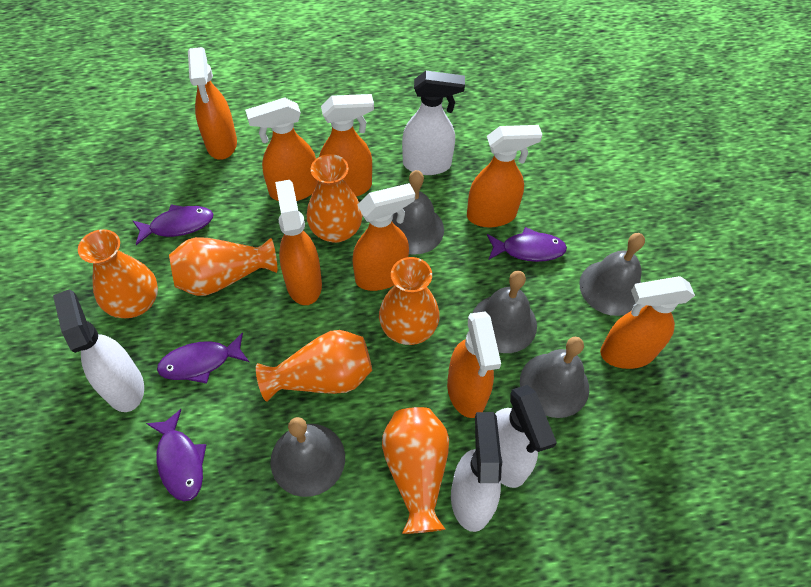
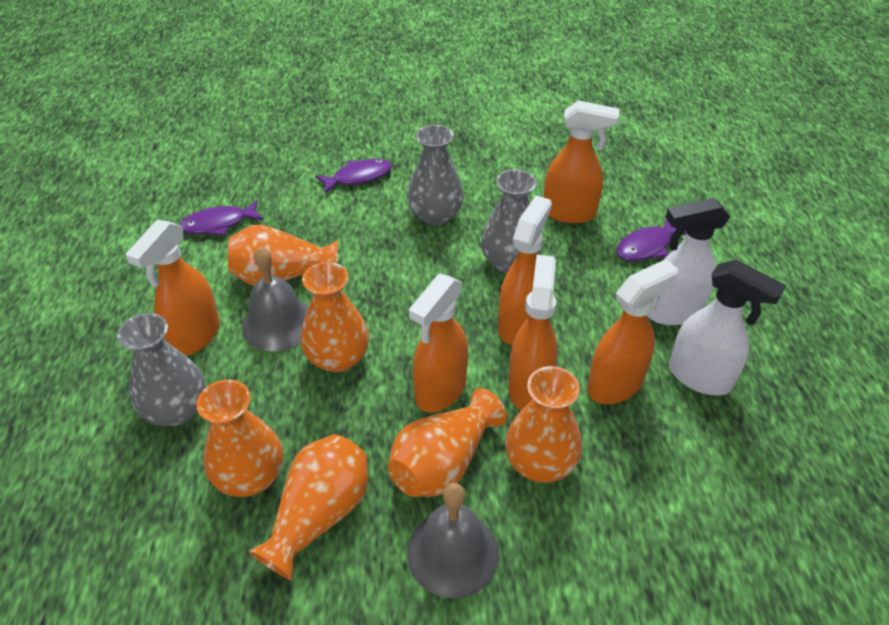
grey bell: 5 -> 2
grey vase: 0 -> 3
orange spray bottle: 8 -> 6
purple fish: 4 -> 3
white spray bottle: 4 -> 2

